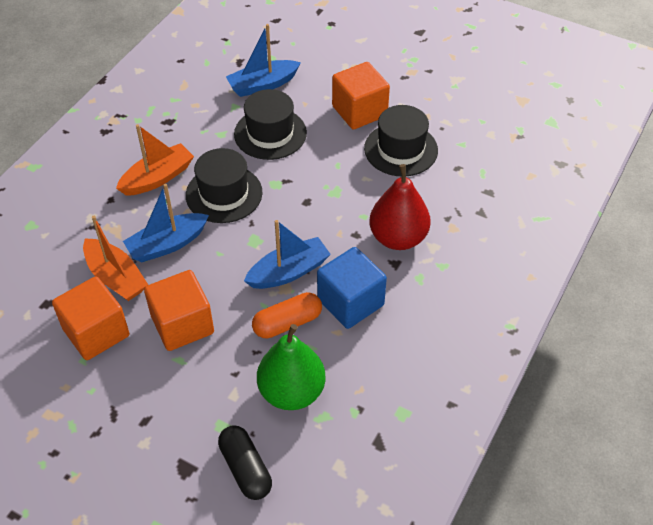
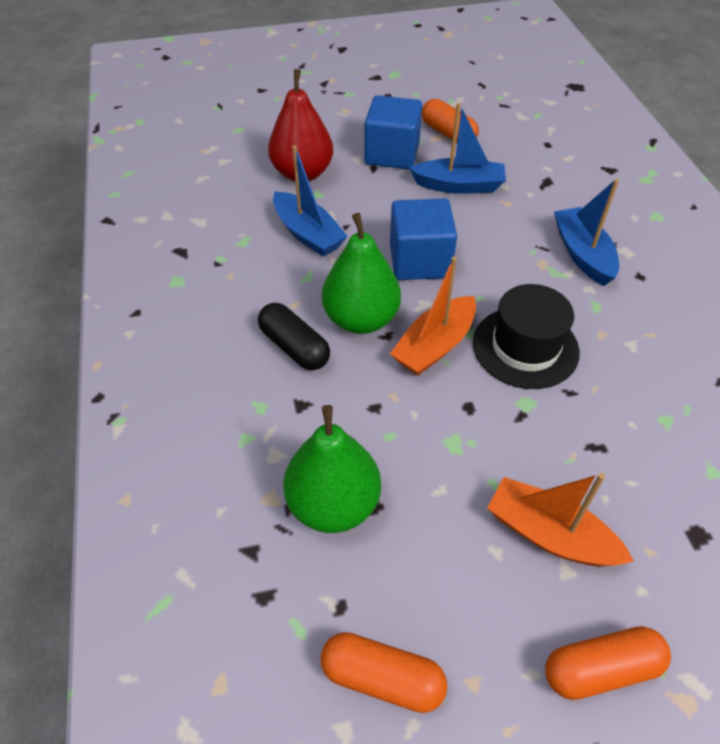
black hat: 3 -> 1
blue cube: 1 -> 2
green pear: 1 -> 2
orange capsule: 1 -> 3
orange cube: 3 -> 0

